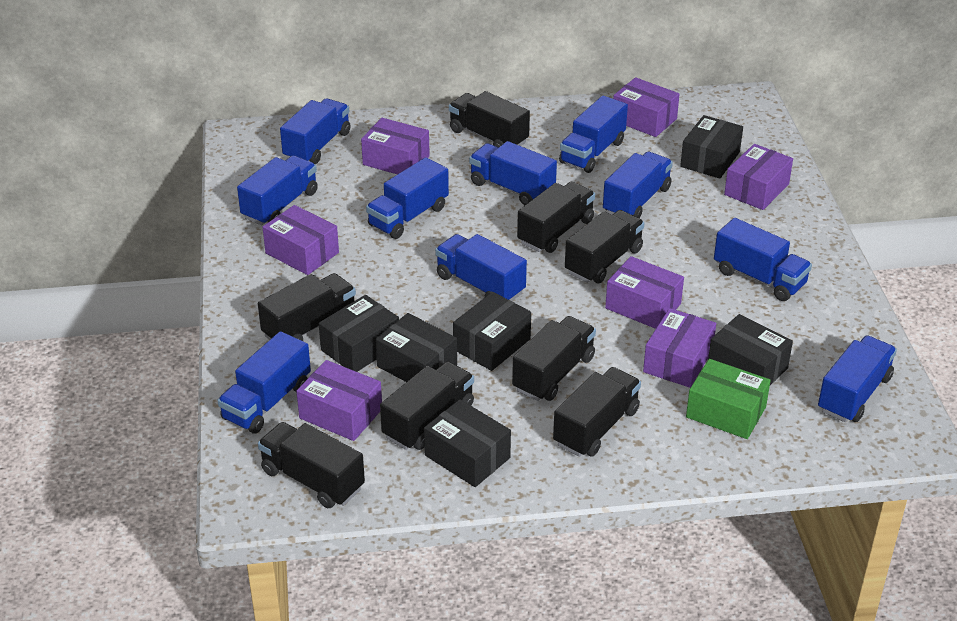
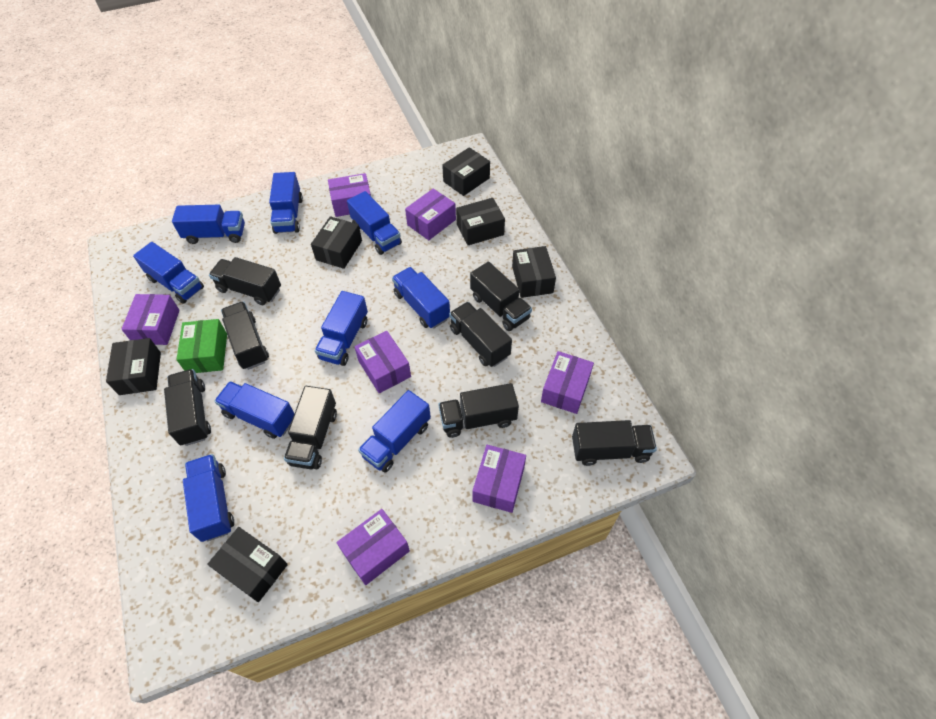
blue truck: 10 -> 9

